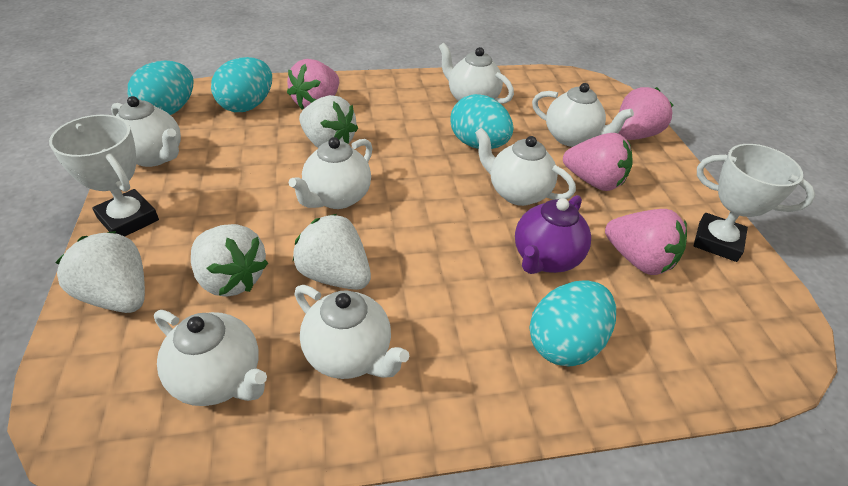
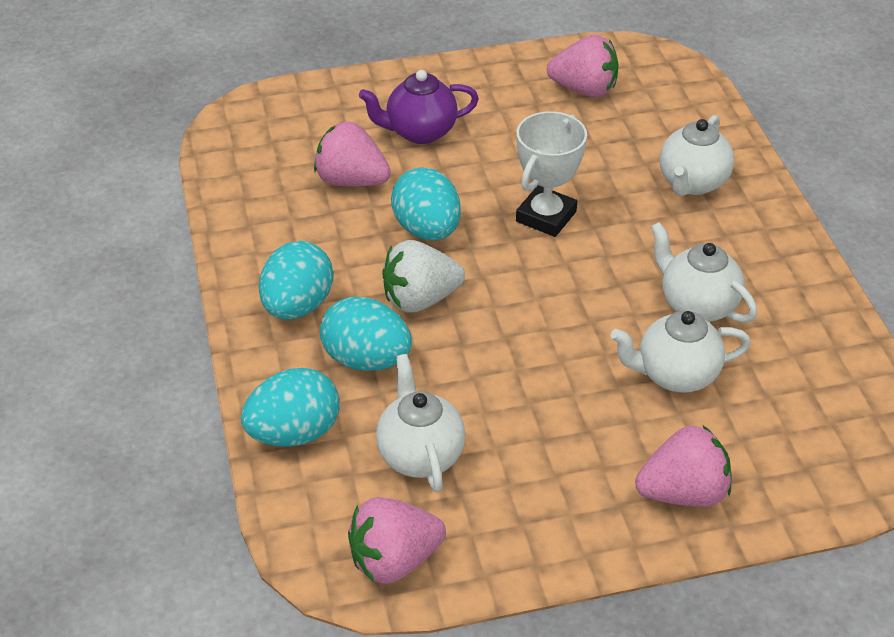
white strawberry: 4 -> 1
white teapot: 7 -> 4
white trophy: 2 -> 1

